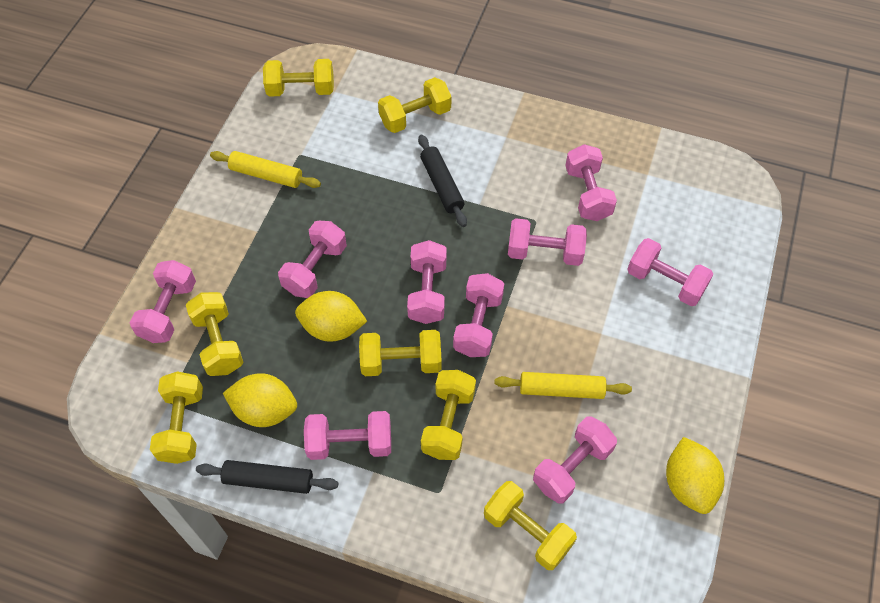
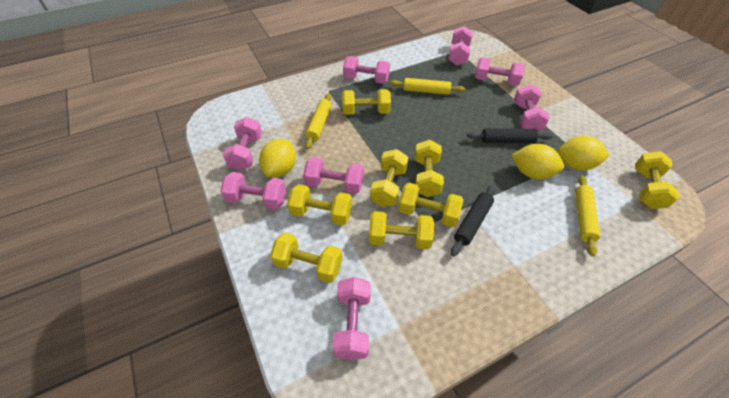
pink dumbbell: 9 -> 8
yellow dumbbell: 7 -> 8
yellow rolling pin: 2 -> 3

